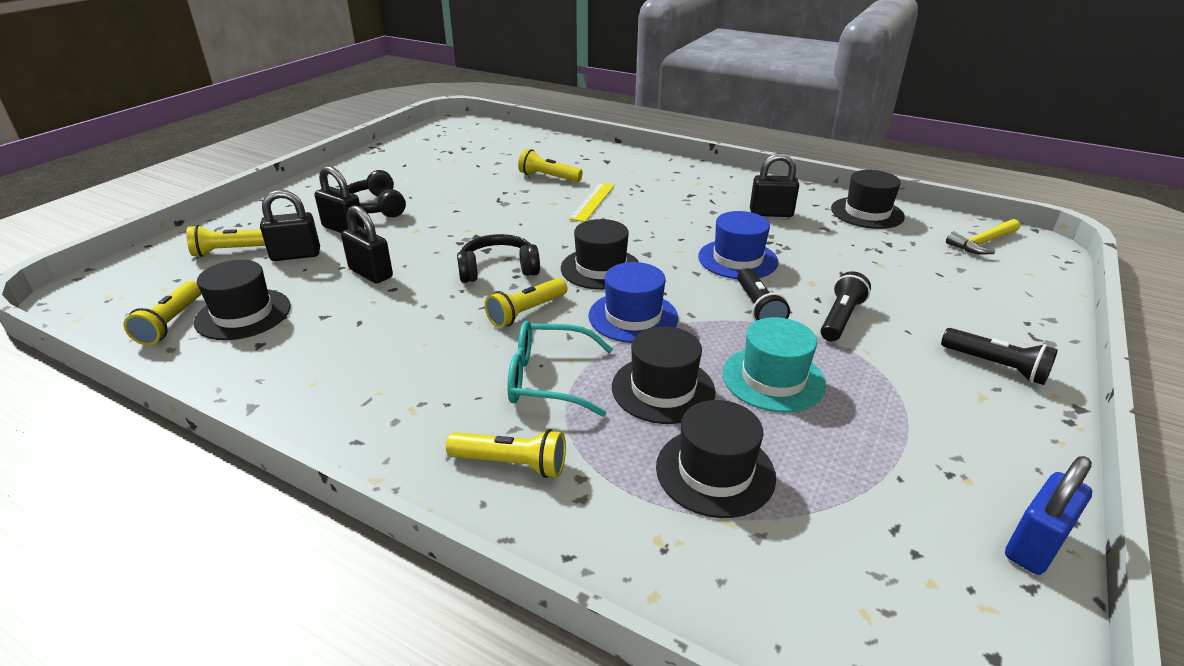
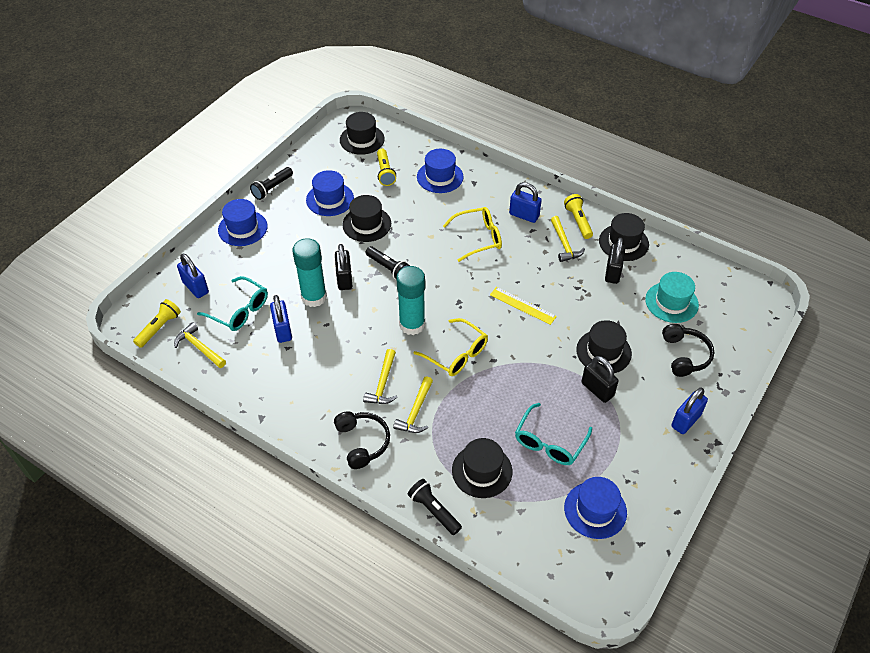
black padlock: 4 -> 3
blue hat: 2 -> 4
blue padlock: 1 -> 4
turquoise glasses: 1 -> 2
turquoise glue stick: 0 -> 2
yellow flashlight: 5 -> 3
yellow glasses: 0 -> 2
yellow hammer: 1 -> 4

